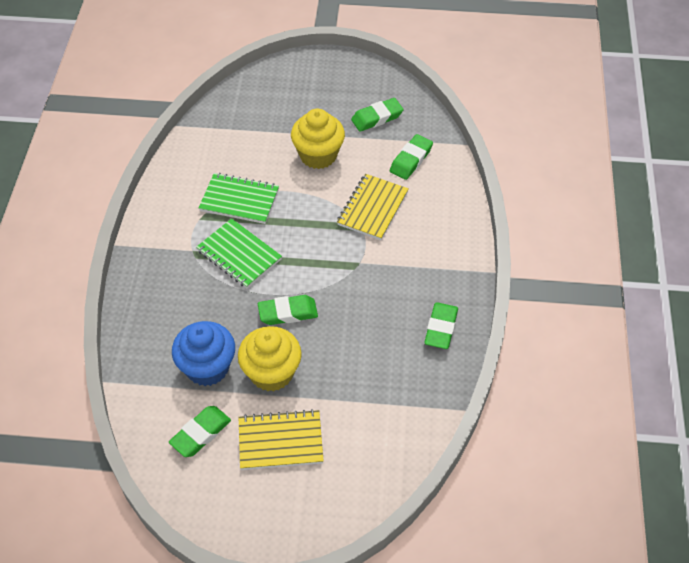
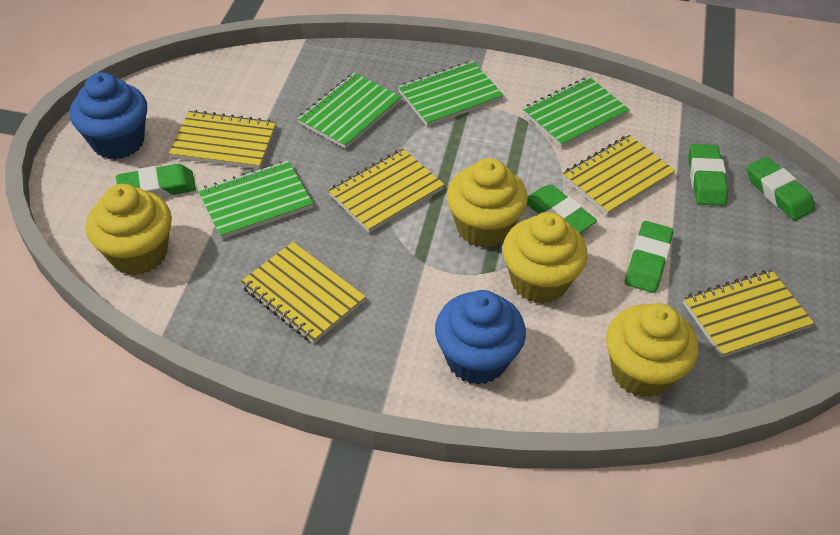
blue cupcake: 1 -> 2
green notebook: 2 -> 4
yellow cupcake: 2 -> 4
yellow notebook: 2 -> 5

